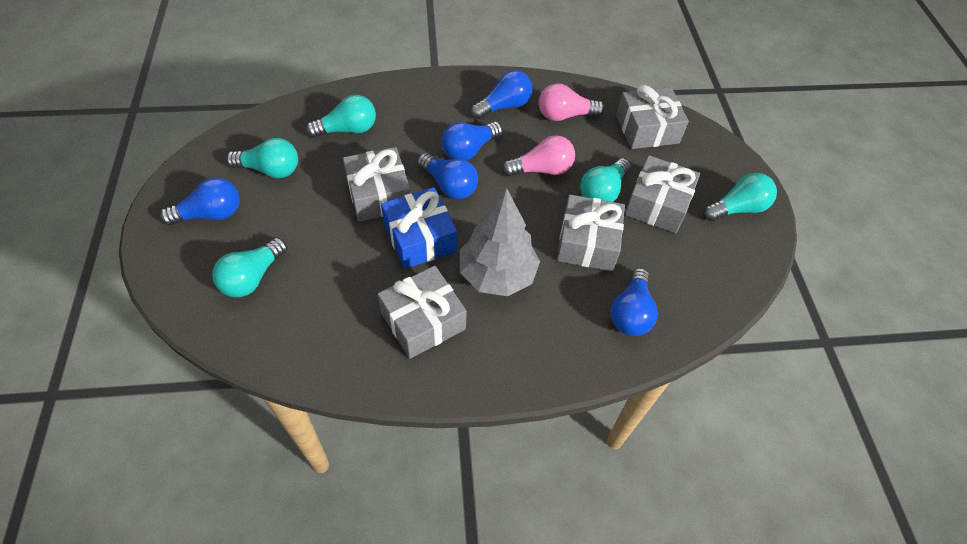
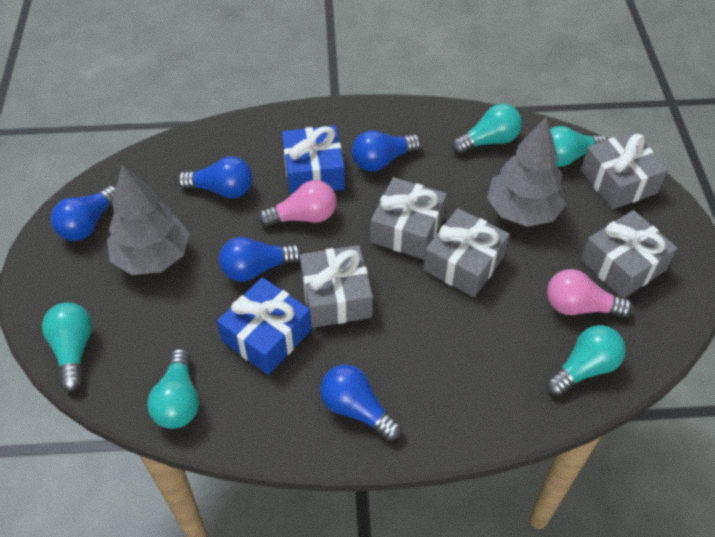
blue gift: 1 -> 2
grey tree: 1 -> 2

